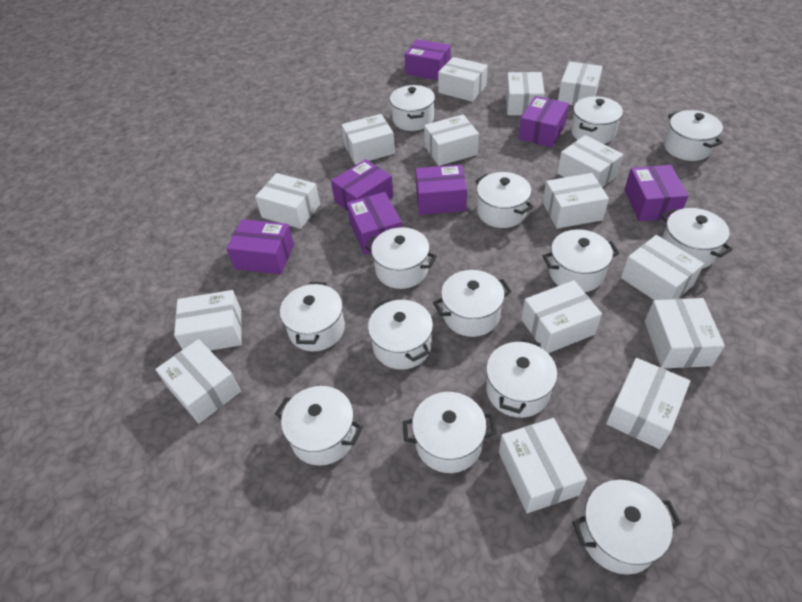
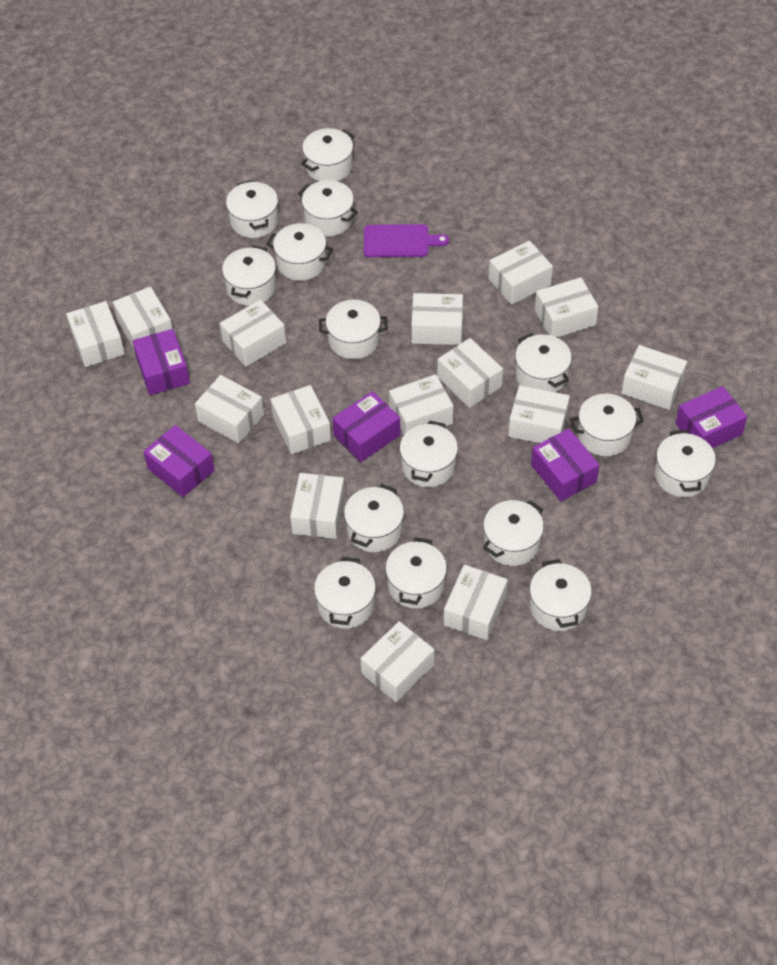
purple box: 7 -> 5
purple cutting board: 0 -> 1
white pot: 14 -> 15

